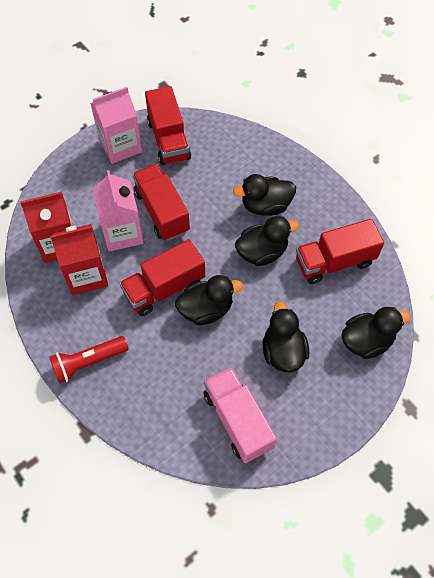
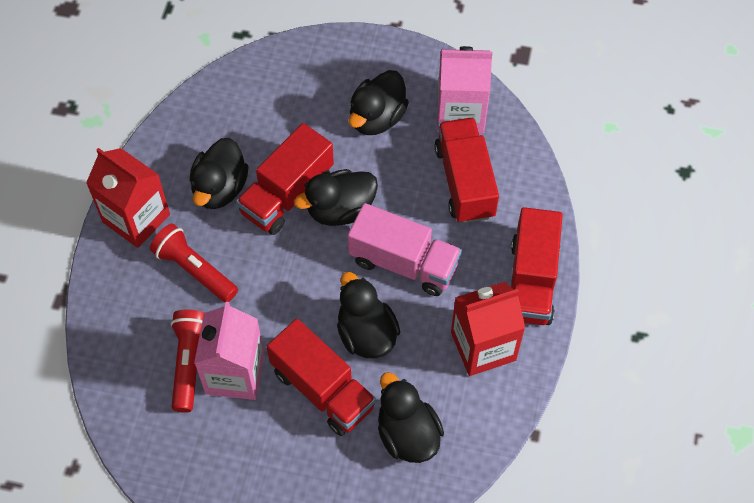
red flashlight: 1 -> 2

